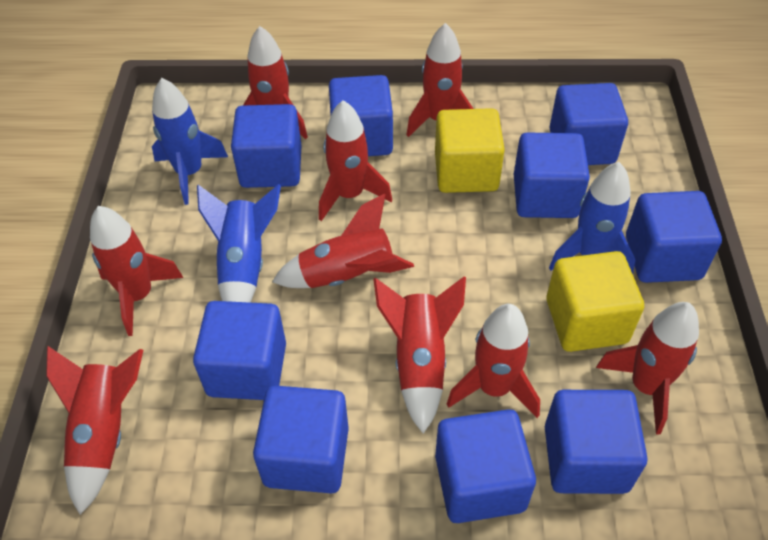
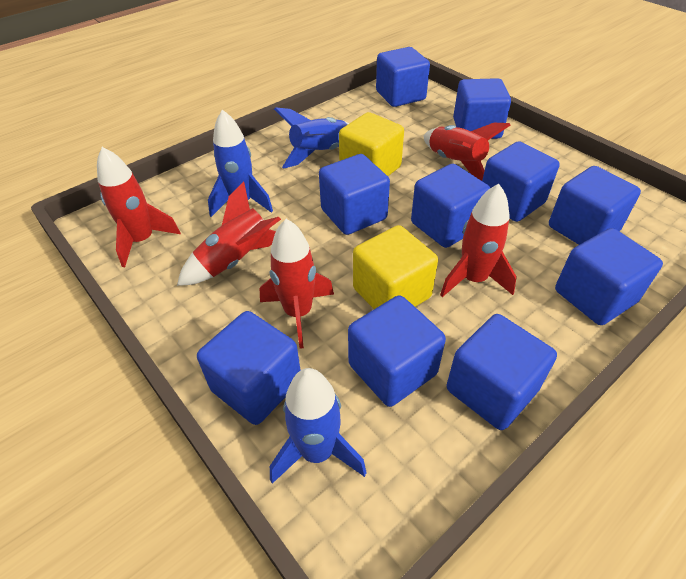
blue cube: 9 -> 10
red rocket: 9 -> 5

